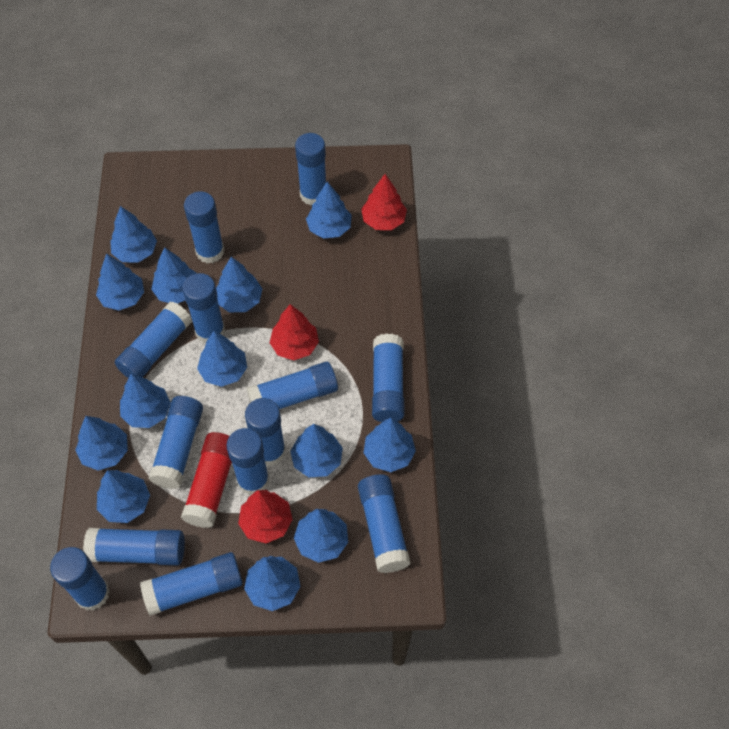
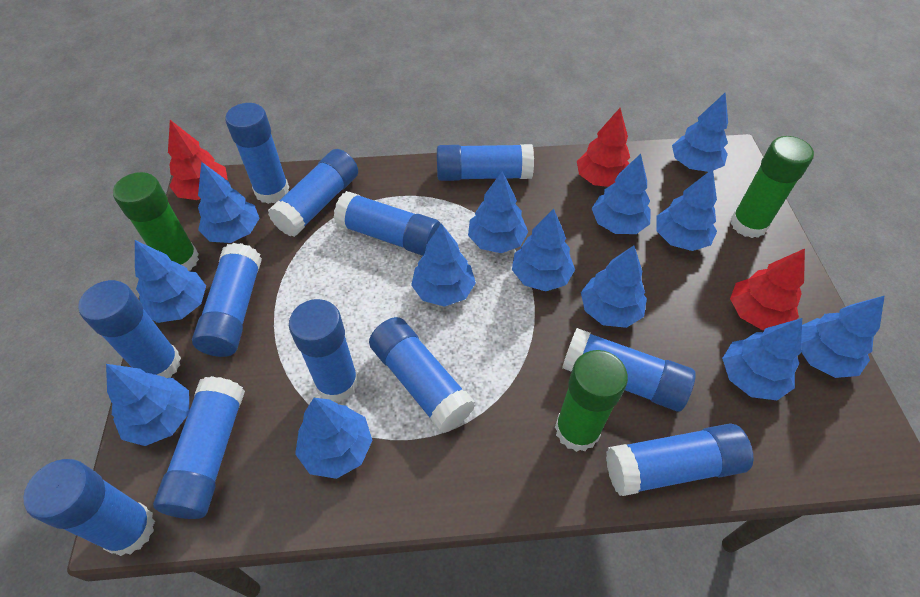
blue glue stick: 13 -> 12
green glue stick: 0 -> 3
red glue stick: 1 -> 0

